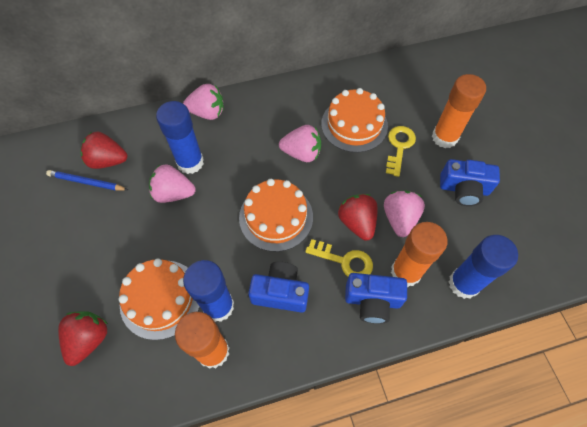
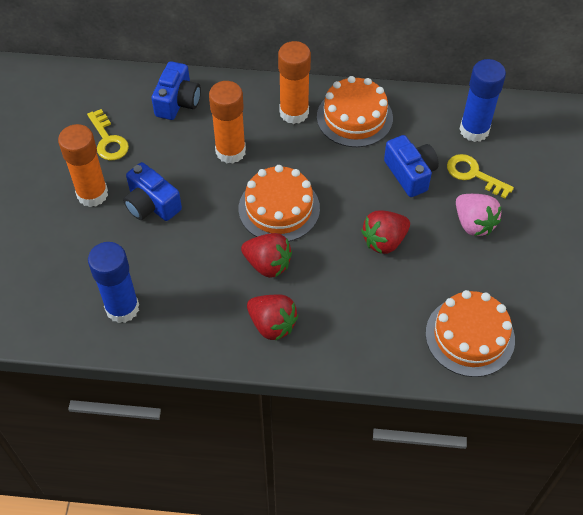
blue glue stick: 3 -> 2
blue pencil: 1 -> 0
pink strawberry: 4 -> 1

